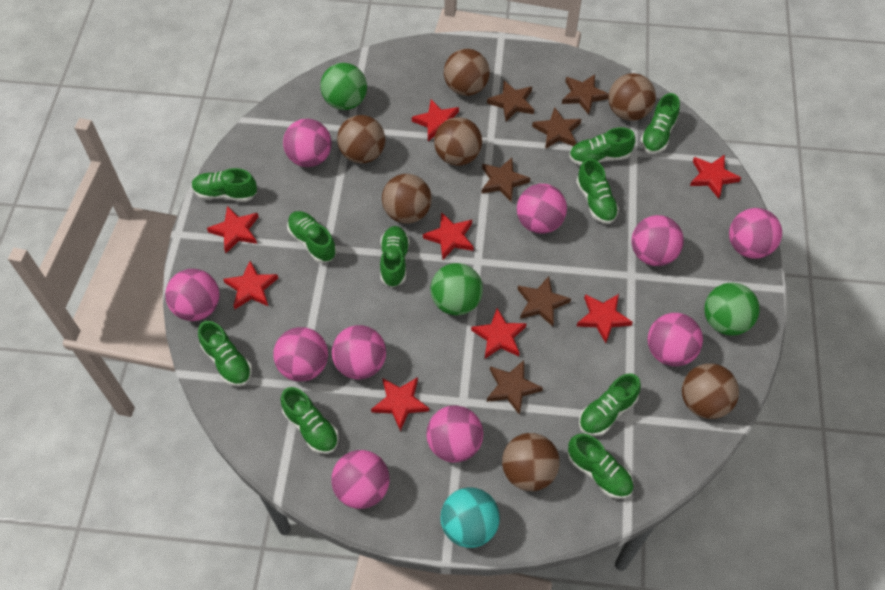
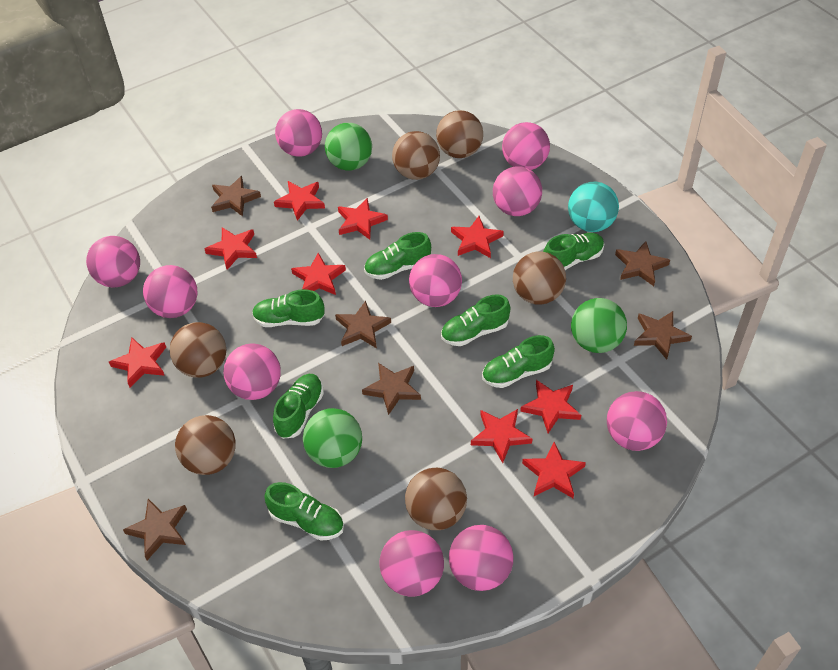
brown ball: 7 -> 6
green shoe: 10 -> 7
red star: 8 -> 9

